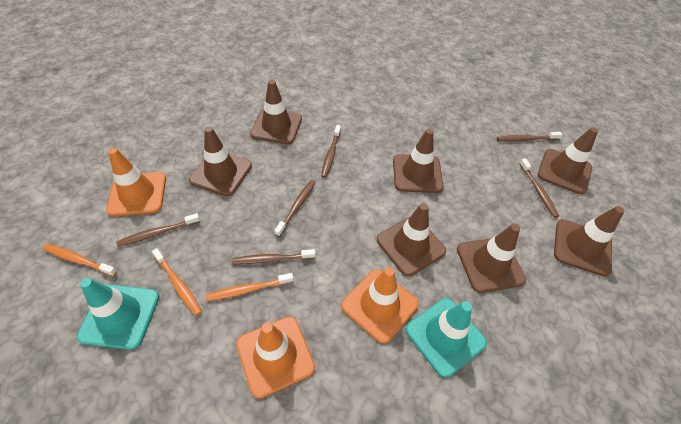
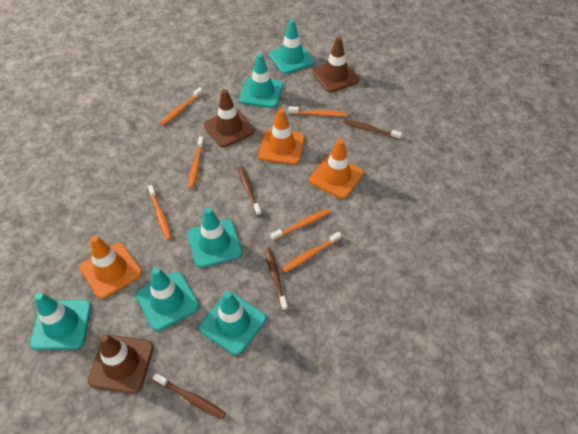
brown toothbrush: 6 -> 4
brown traffic cone: 7 -> 3
orange toothbrush: 3 -> 6
turquoise traffic cone: 2 -> 6

